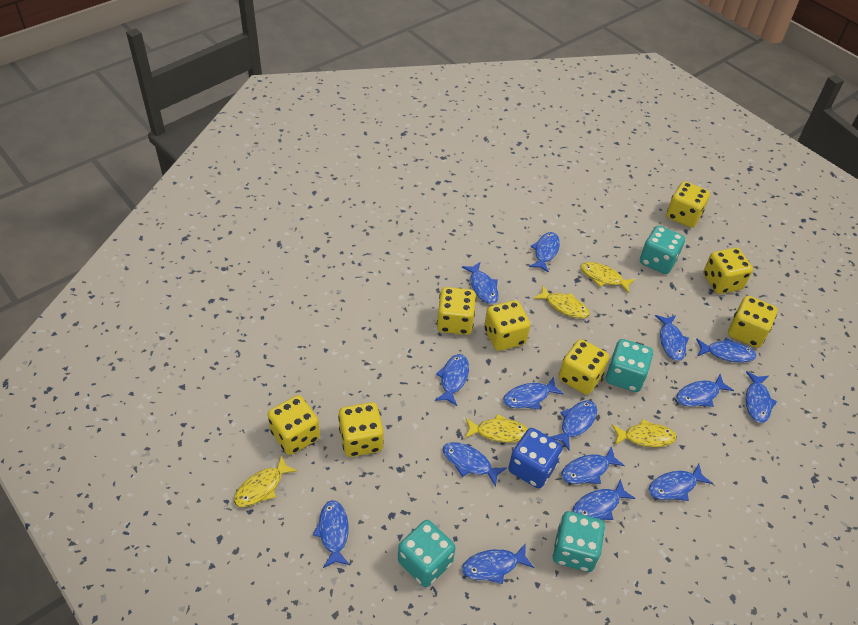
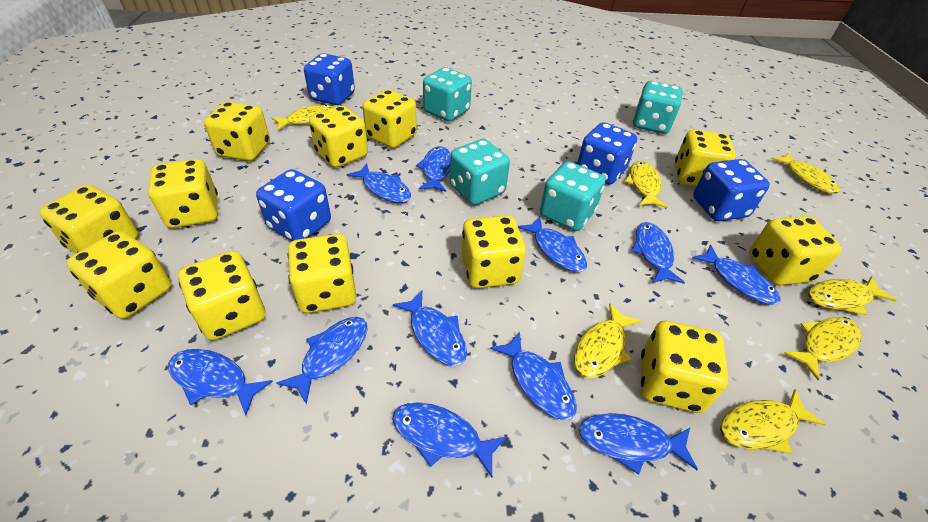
blue dice: 1 -> 4
blue fish: 15 -> 11
yellow dice: 8 -> 12
yellow fish: 5 -> 7

